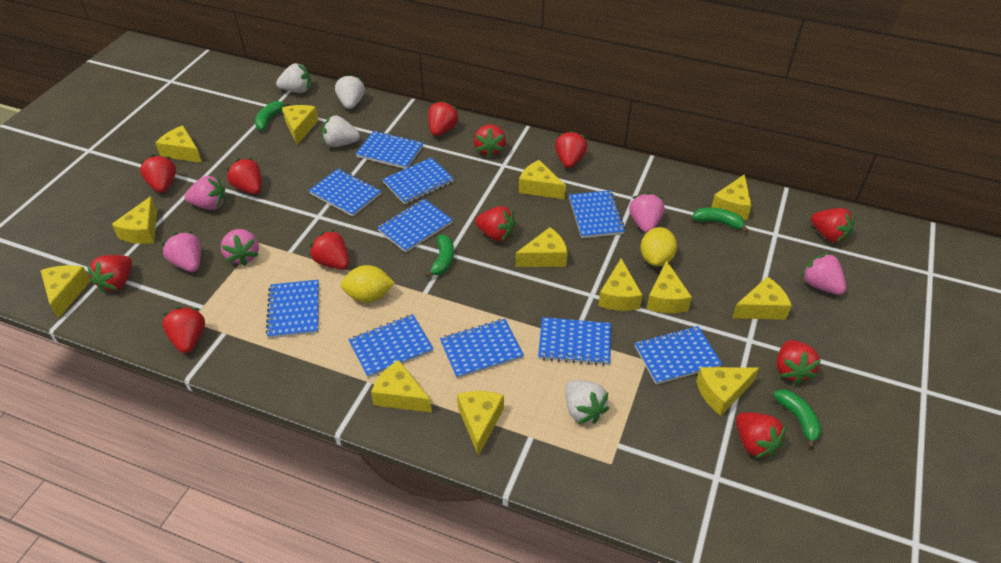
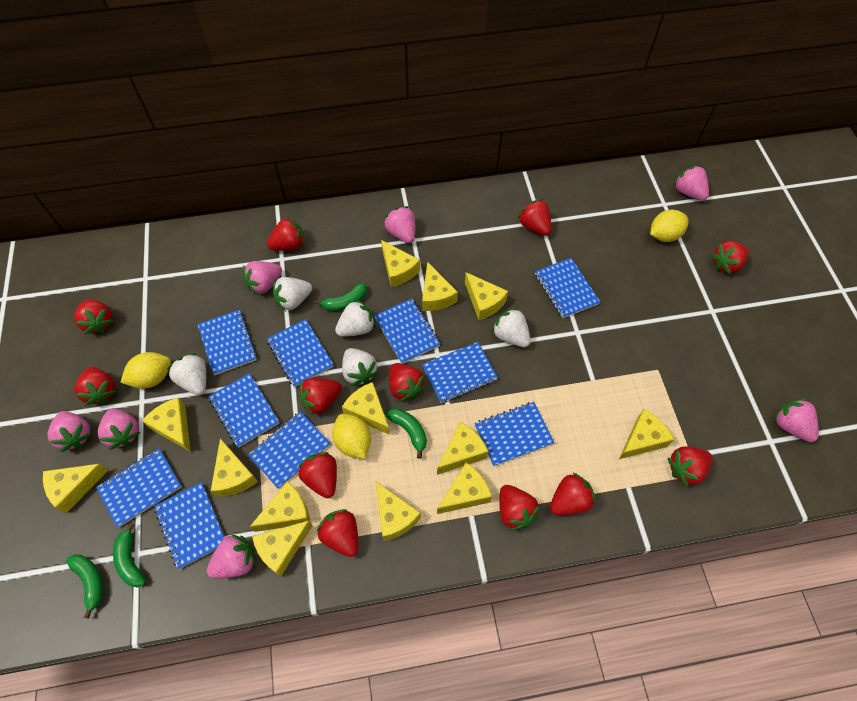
pink strawberry: 5 -> 7
white strawberry: 4 -> 5
yellow lemon: 2 -> 3

